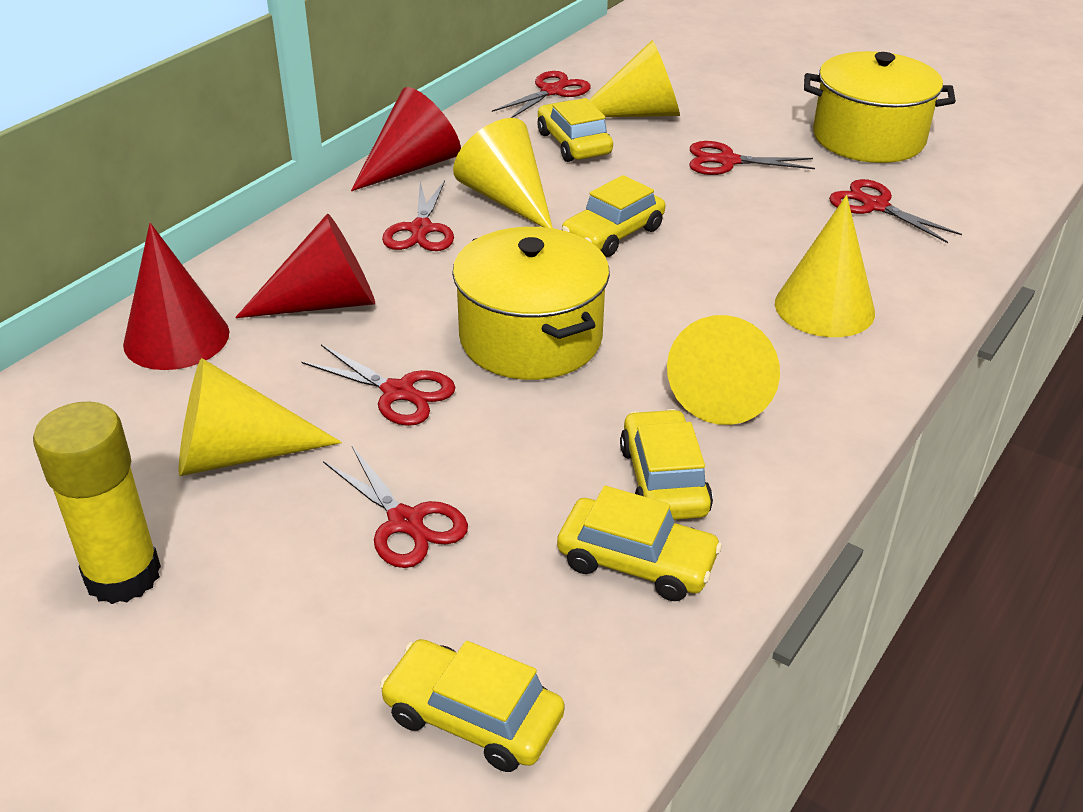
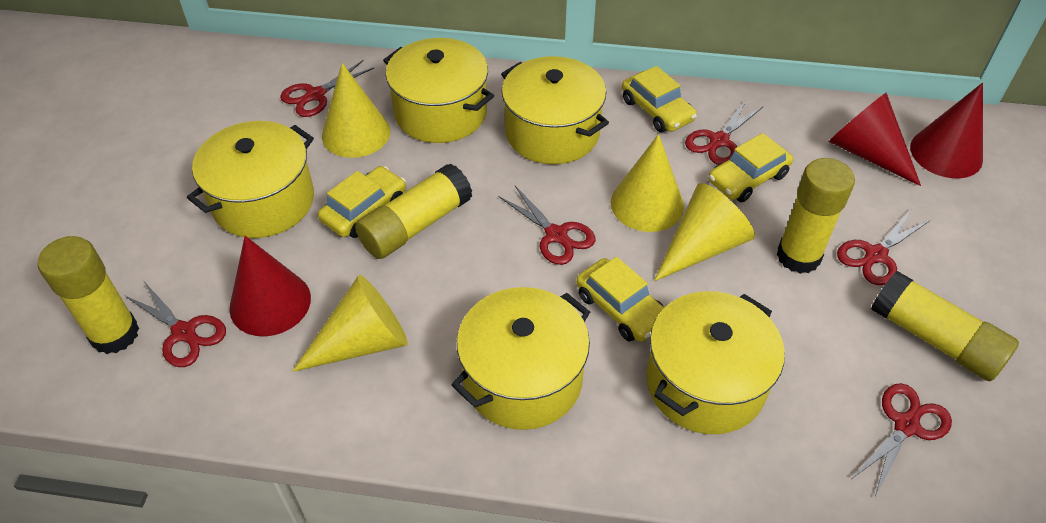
yellow car: 5 -> 4
yellow cone: 5 -> 4
yellow glue stick: 1 -> 4
yellow pot: 2 -> 5

